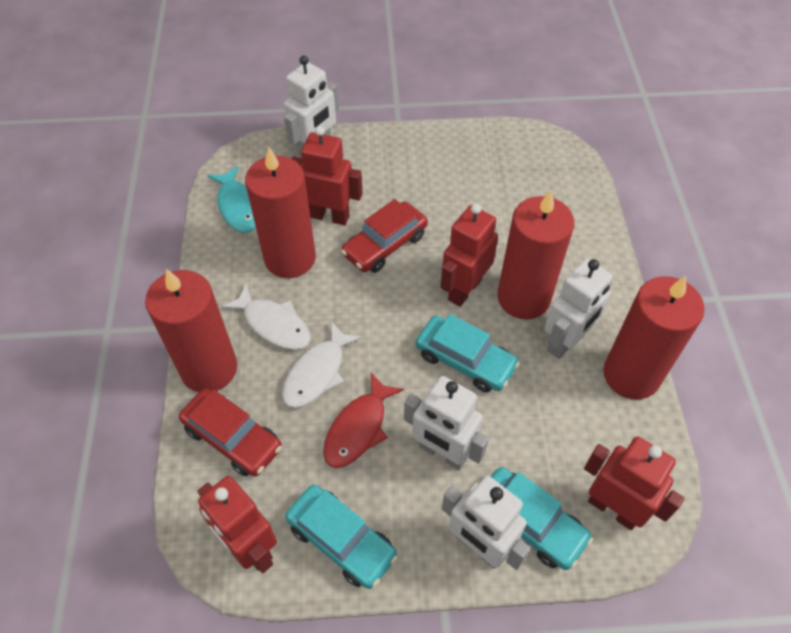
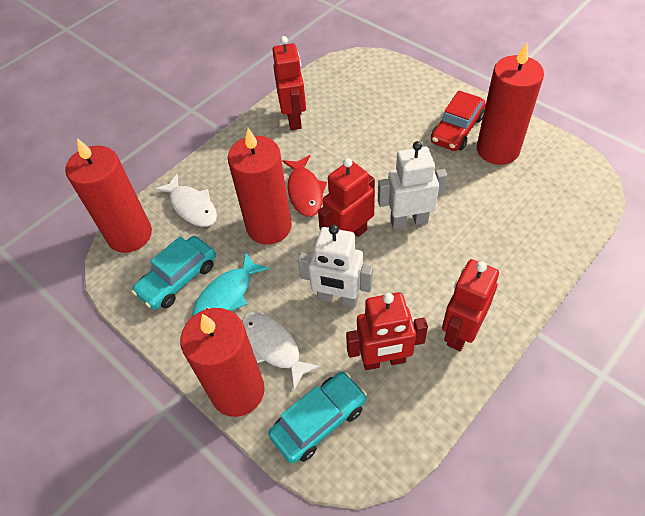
red car: 2 -> 1
turquoise car: 3 -> 2
white robot: 4 -> 2

